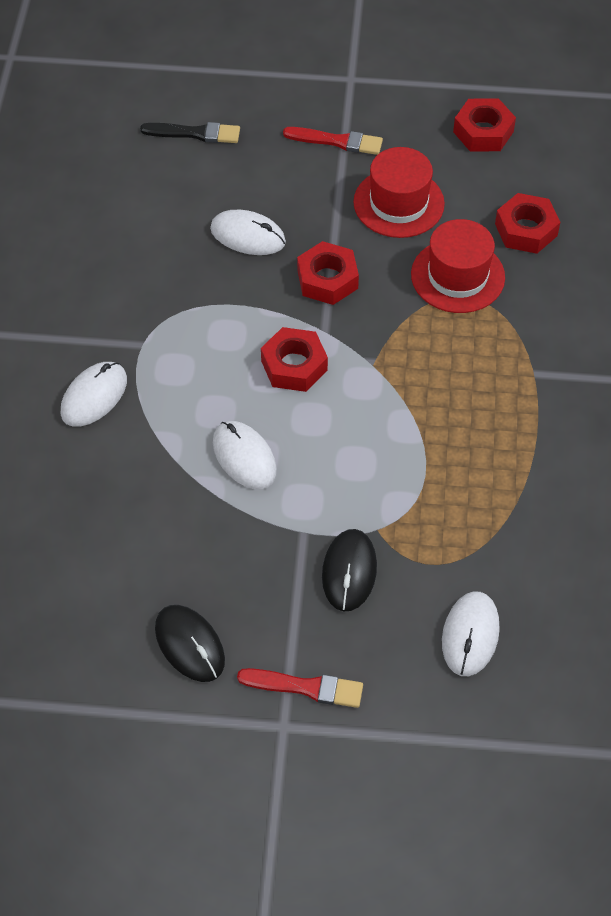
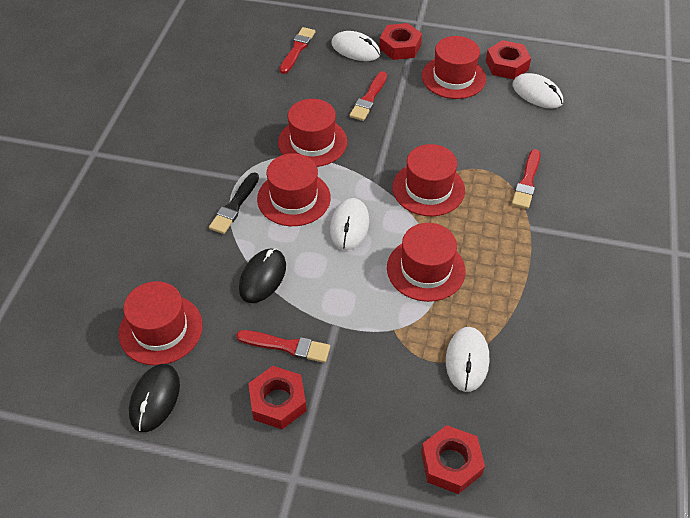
red brush: 2 -> 4
red hat: 2 -> 6

